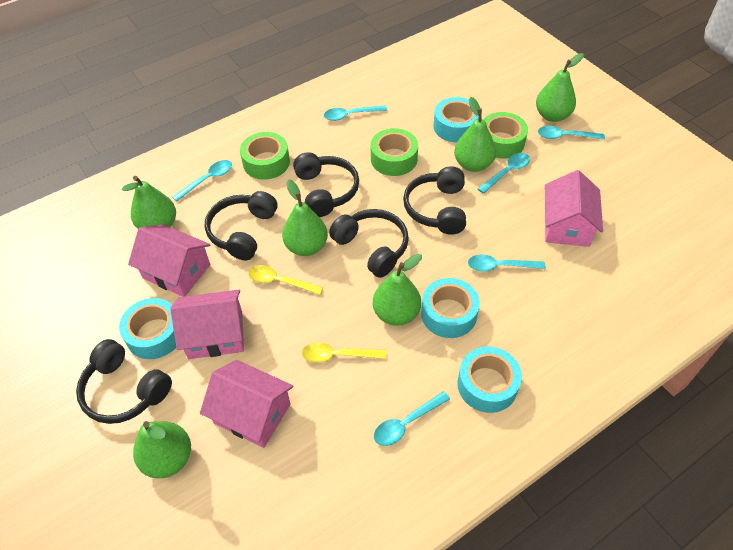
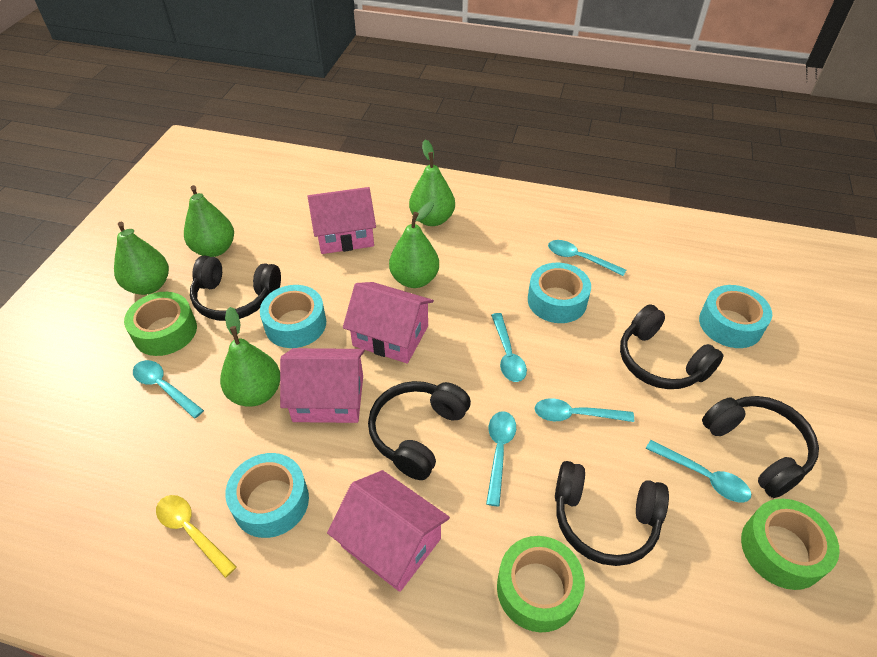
green pear: 6 -> 5
yellow spoon: 2 -> 1

